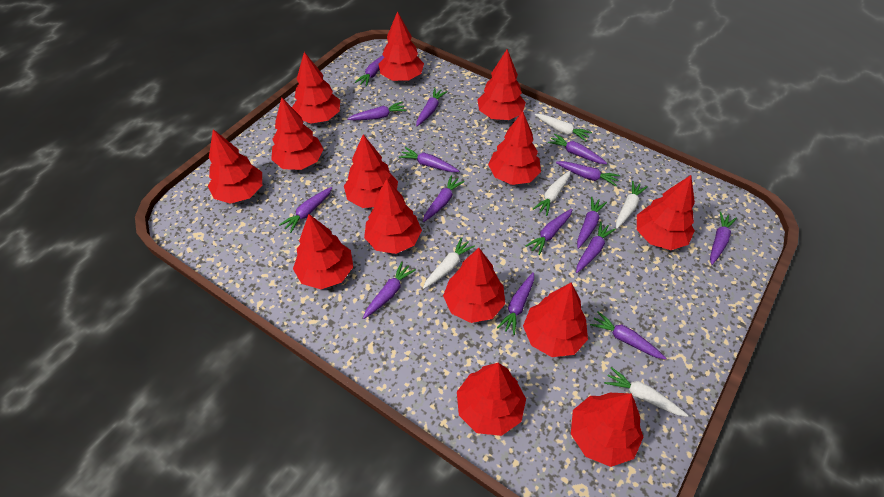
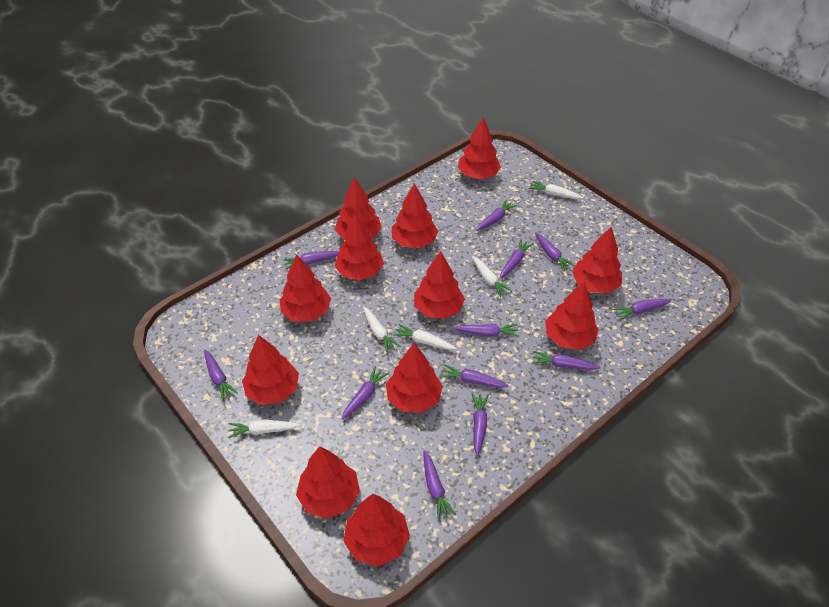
purple carrot: 15 -> 12
red tree: 14 -> 12

